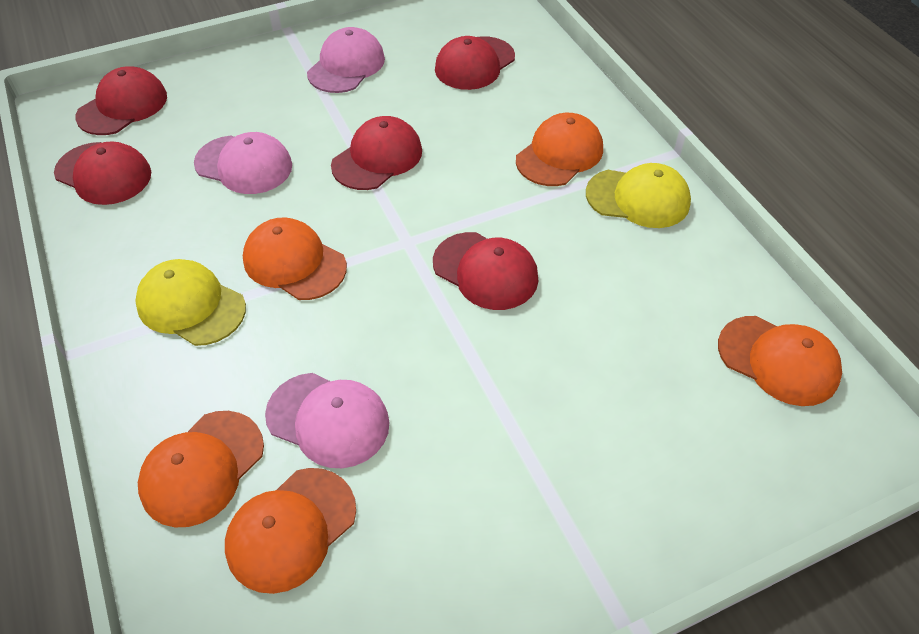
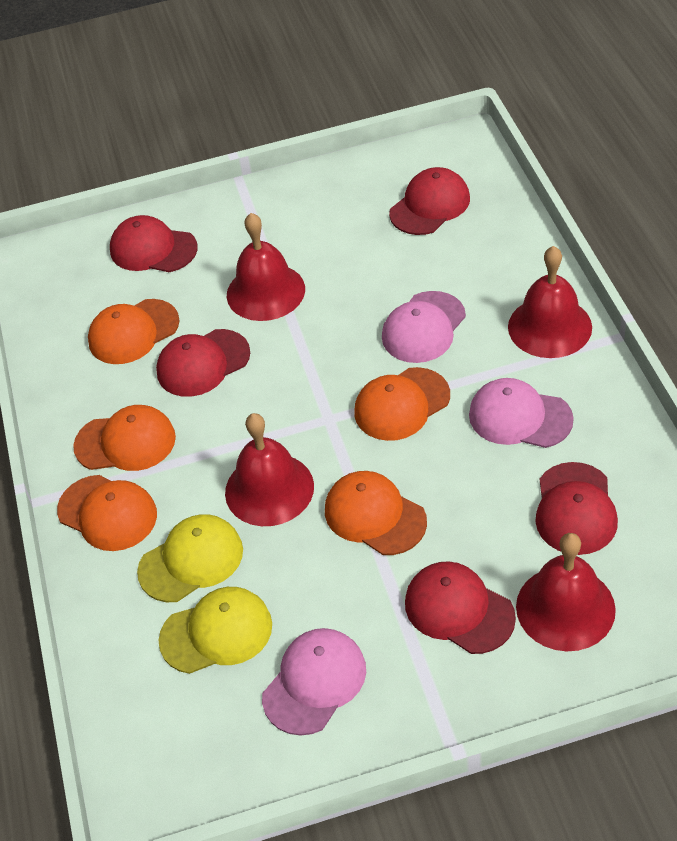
red bell: 0 -> 4

